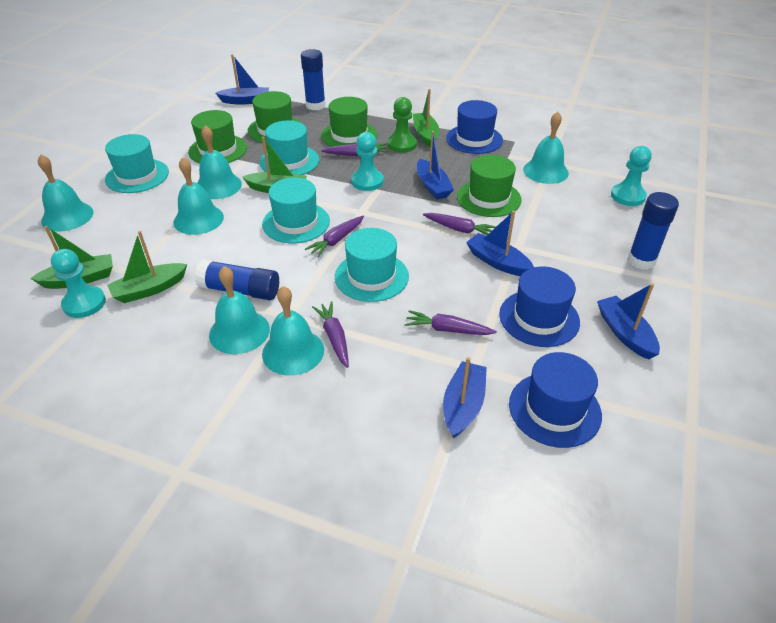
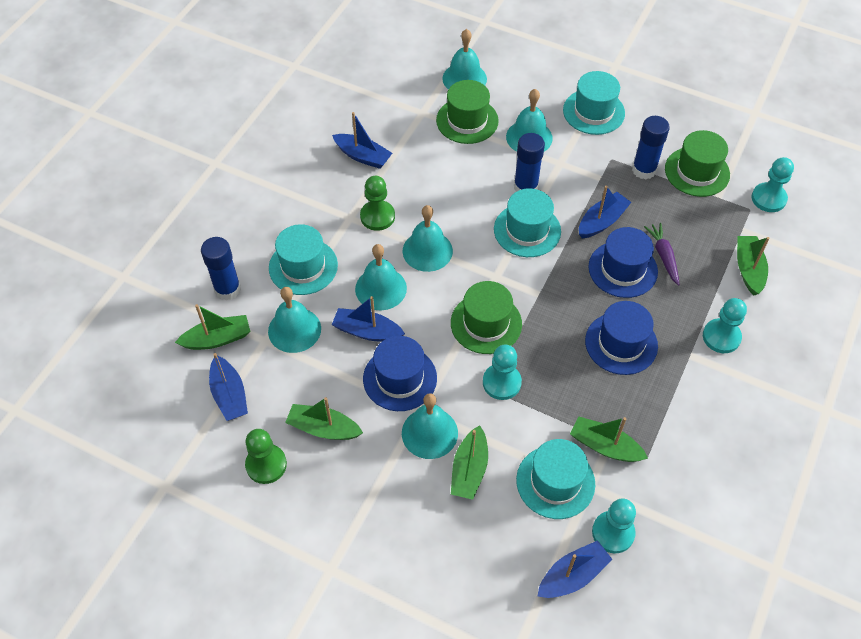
green boat: 4 -> 5
green hat: 4 -> 3
green pawn: 1 -> 2
purple carrot: 5 -> 1
turquoise pawn: 3 -> 4

